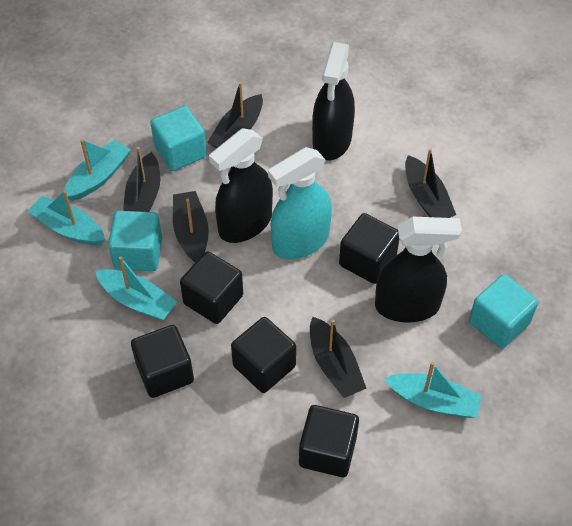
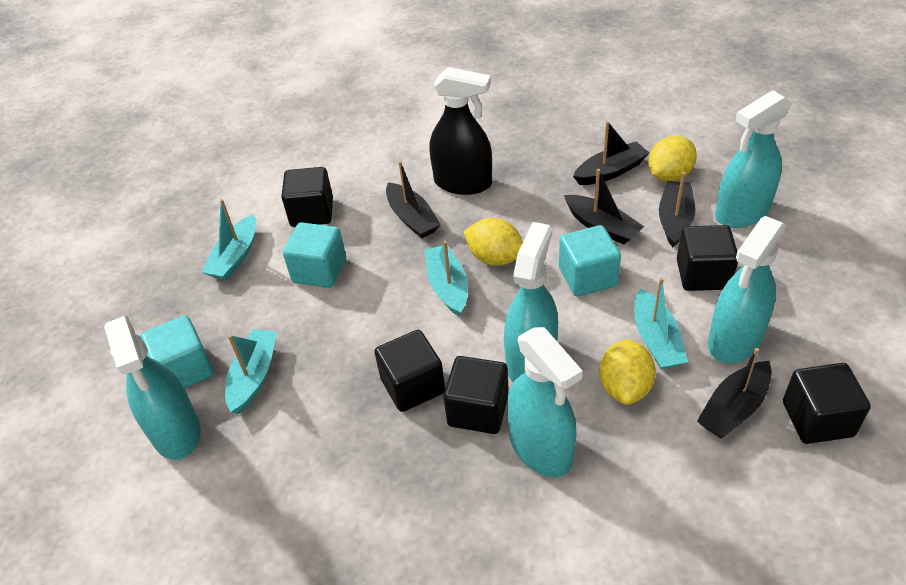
black spray bottle: 3 -> 1
turquoise spray bottle: 1 -> 5
yellow lemon: 0 -> 3

